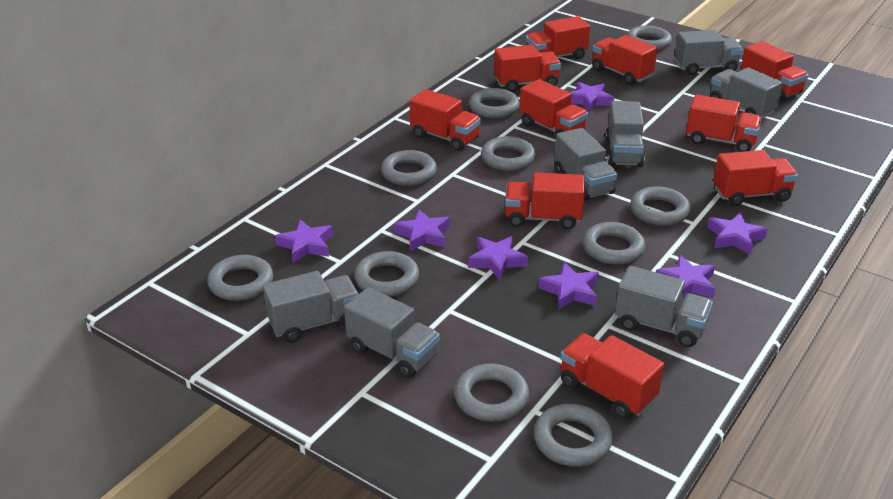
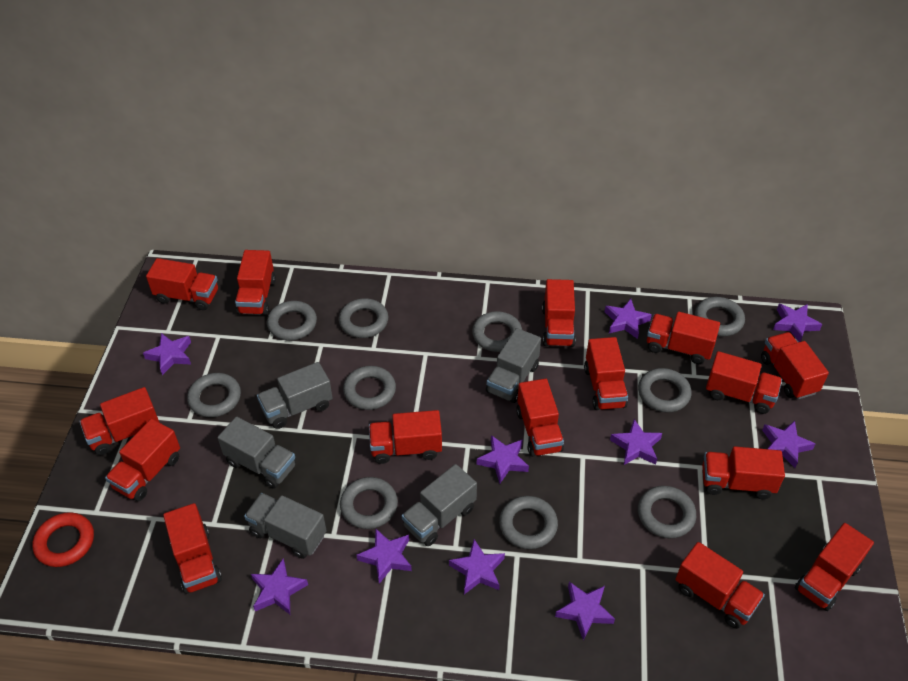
grey truck: 7 -> 5
purple star: 7 -> 10
red ring: 0 -> 1
red truck: 10 -> 15

